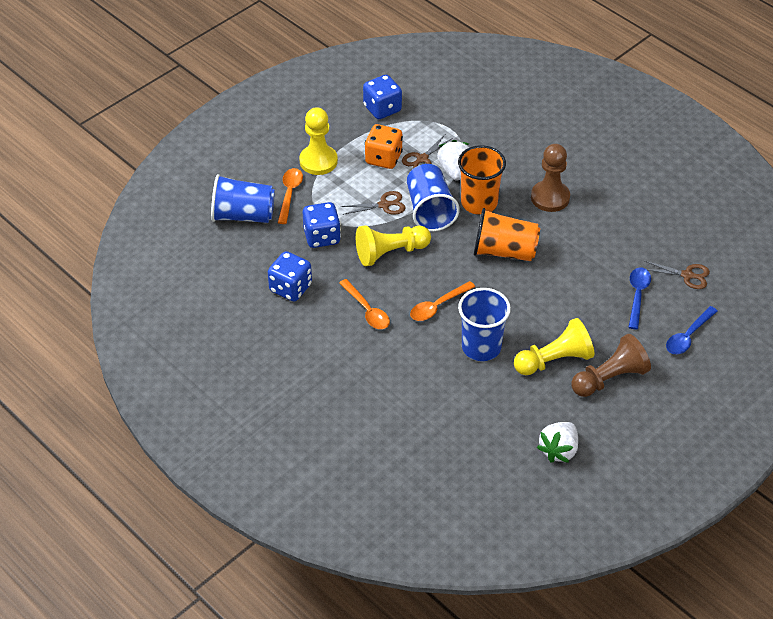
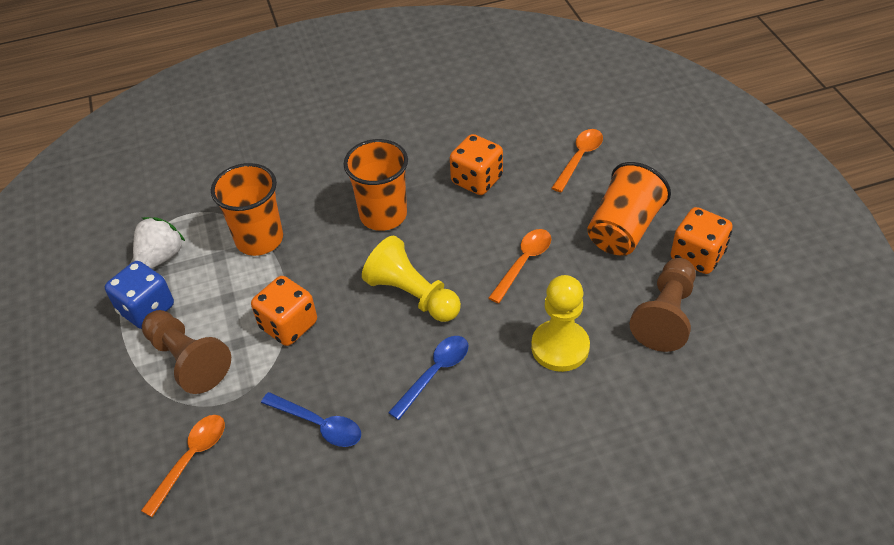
blue cup: 3 -> 0
blue dice: 3 -> 1
brown scissors: 3 -> 0
orange cup: 2 -> 3
orange dice: 1 -> 3
white strawberry: 2 -> 1
yellow pawn: 3 -> 2

